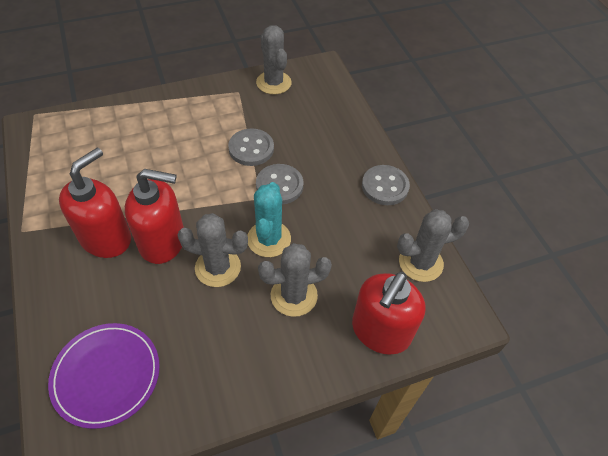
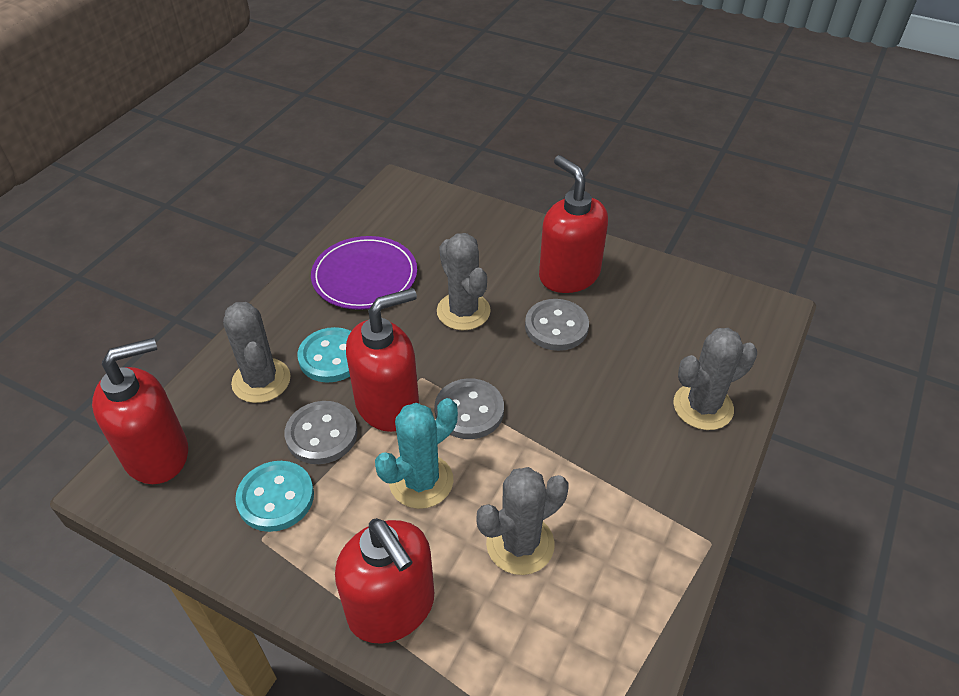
red soap dispenser: 3 -> 4
turquoise button: 0 -> 2

